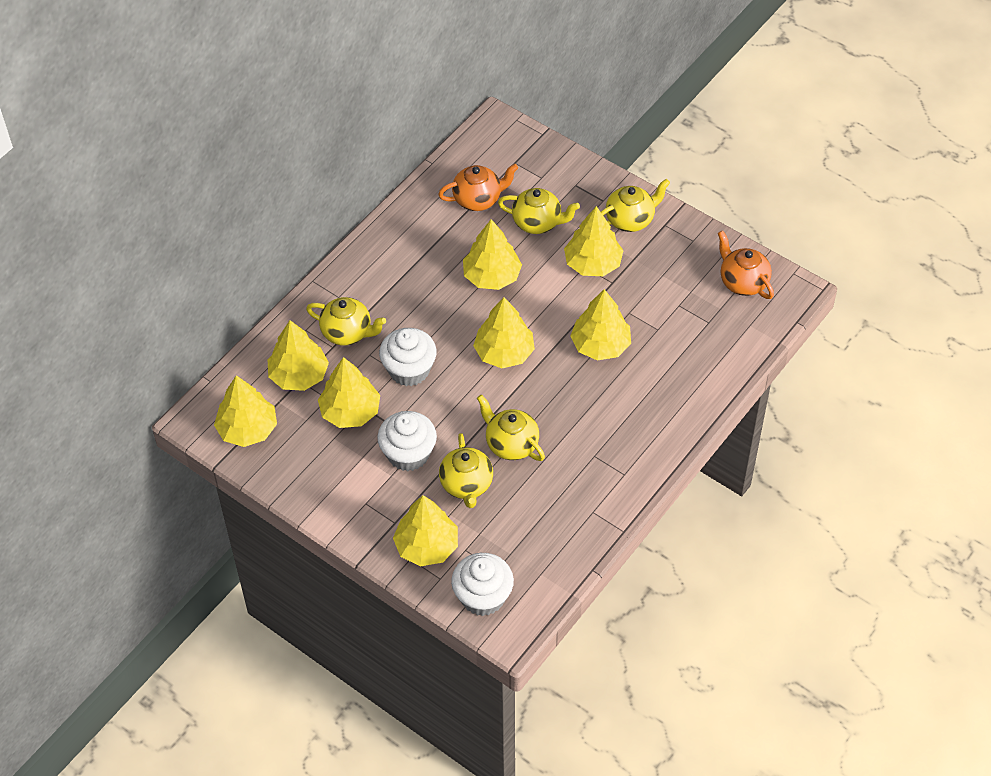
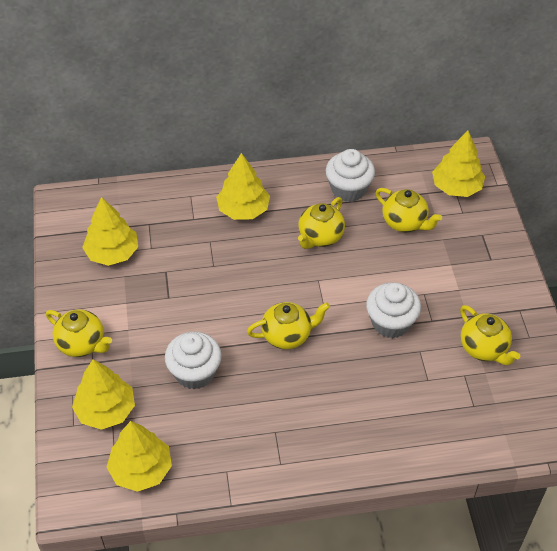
orange teapot: 2 -> 0
yellow tree: 8 -> 5

